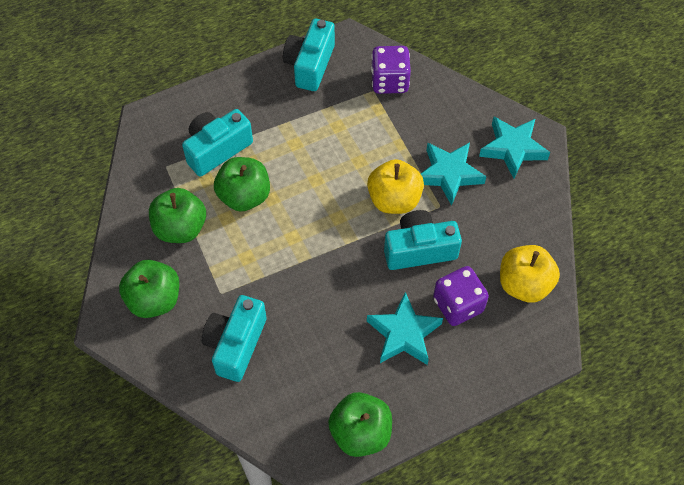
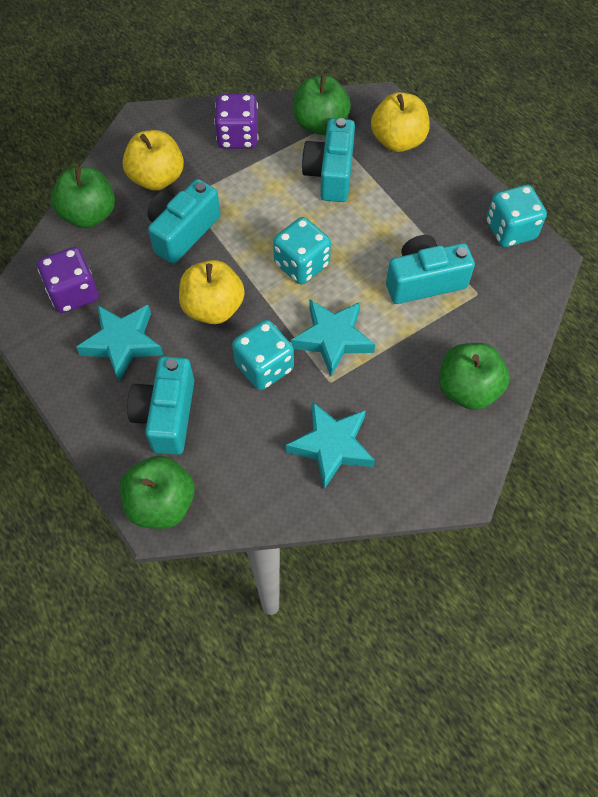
turquoise dice: 0 -> 3
yellow apple: 2 -> 3

